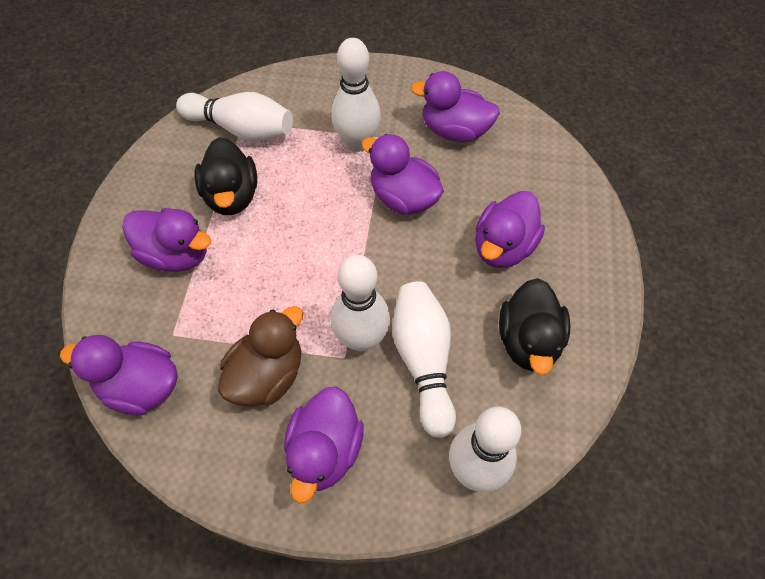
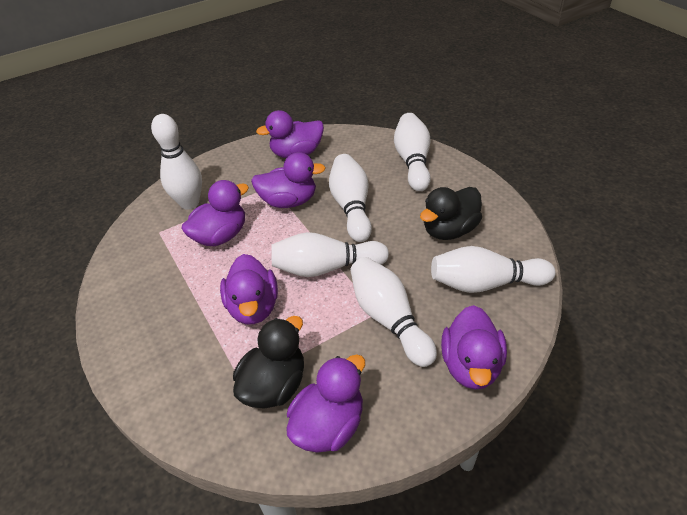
brown duck: 1 -> 0
white bowling pin: 5 -> 6

